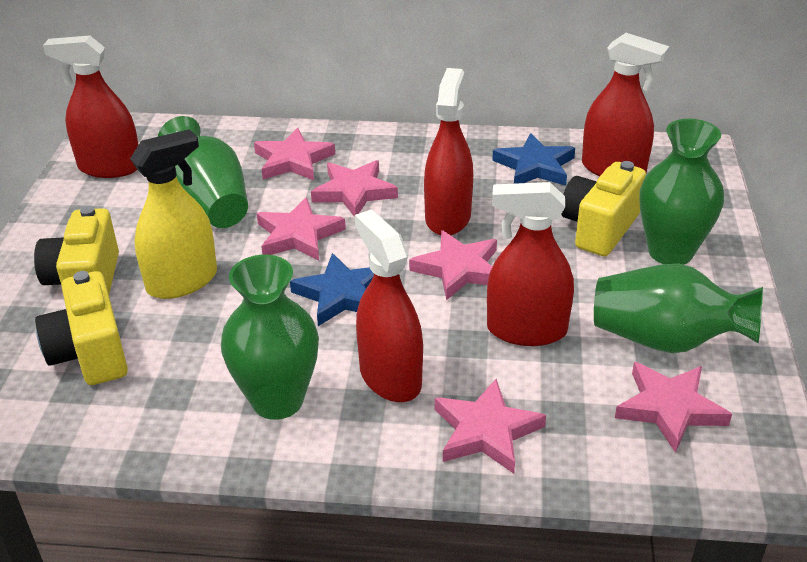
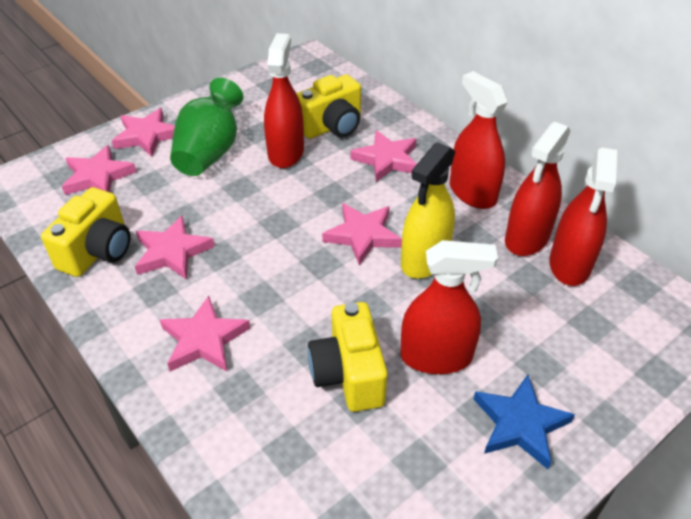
blue star: 2 -> 1
green vase: 4 -> 1

